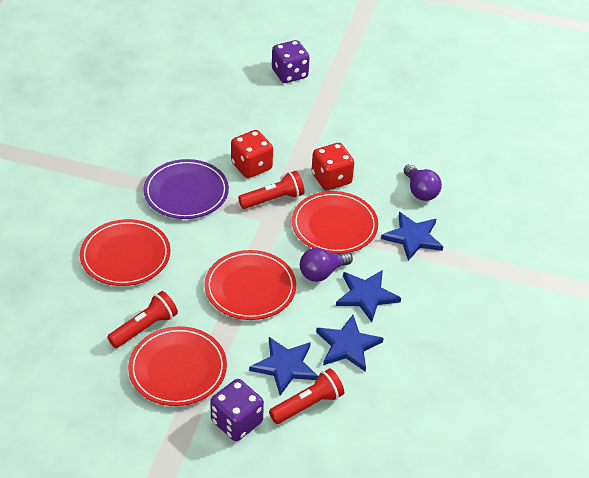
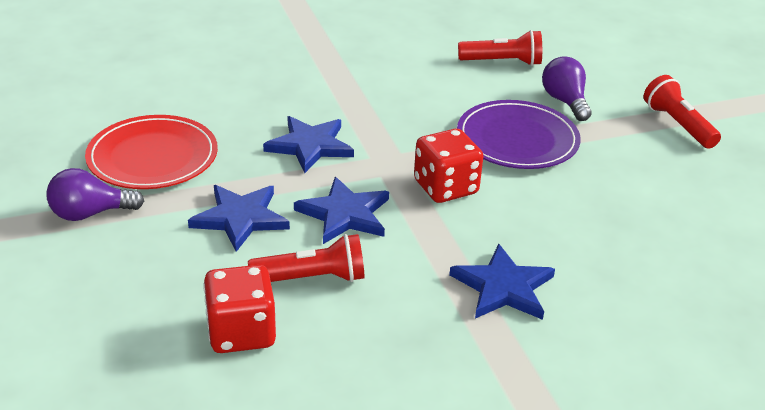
purple dice: 2 -> 0
red plate: 4 -> 1

